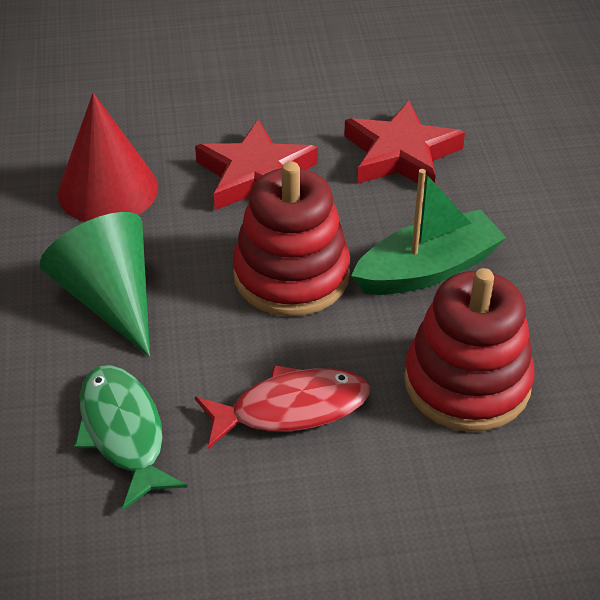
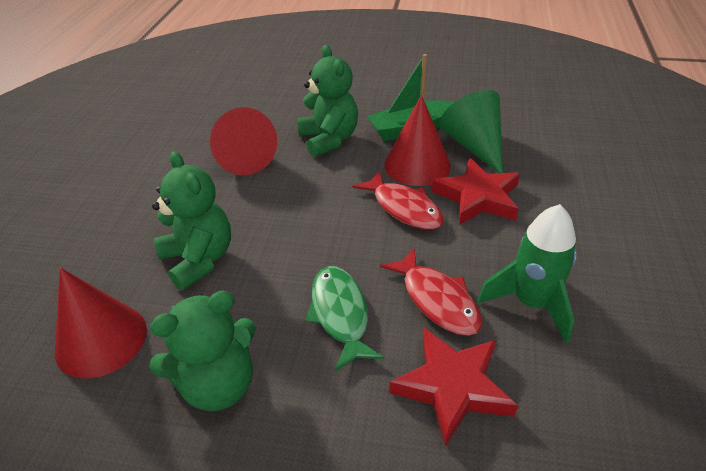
green rocket: 0 -> 1
green teddy bear: 0 -> 3
red cone: 1 -> 3
red fish: 1 -> 2
red stacking toy: 2 -> 0

